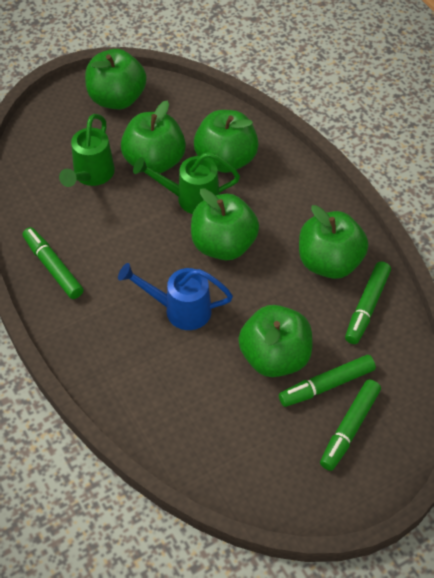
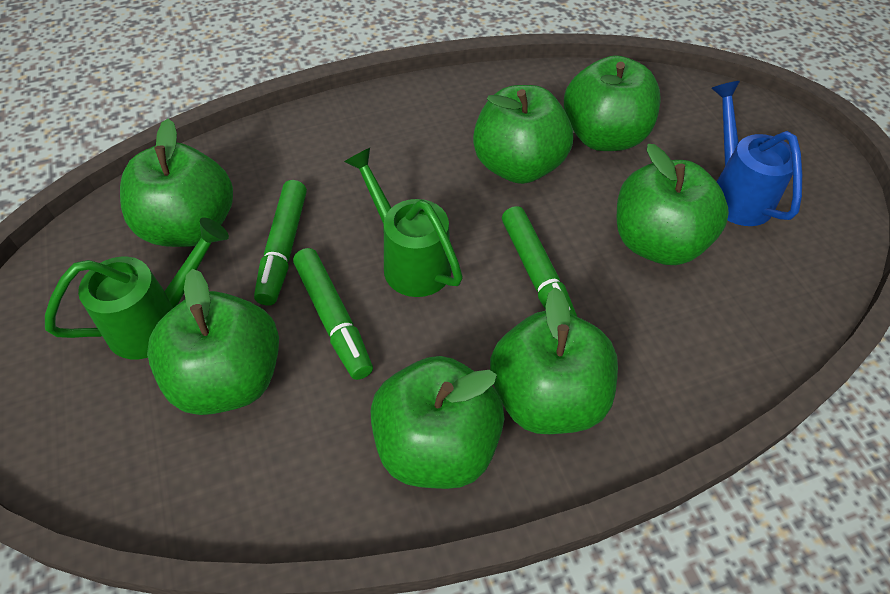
green apple: 6 -> 7
green marker: 4 -> 3

